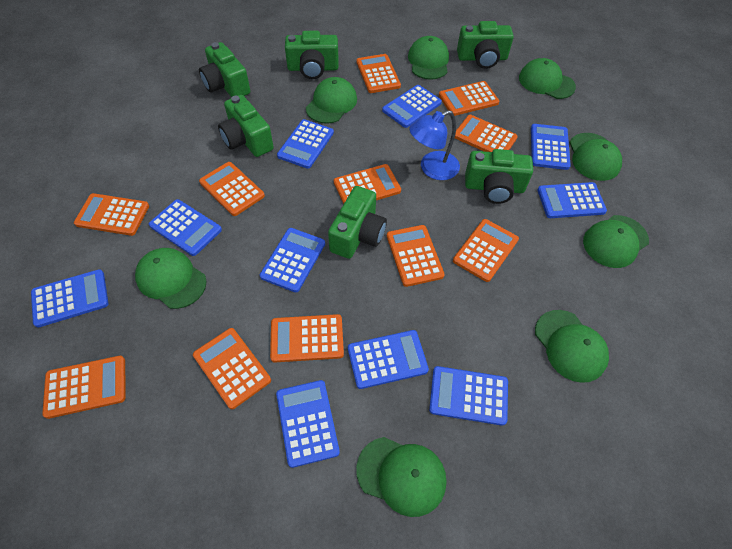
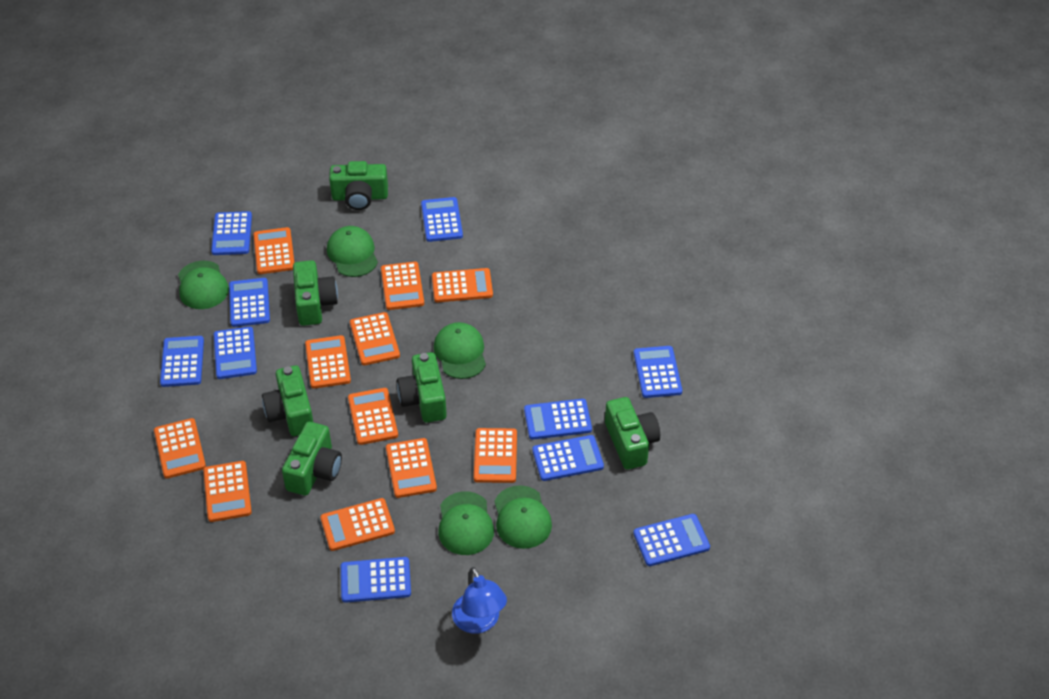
green cap: 8 -> 5

